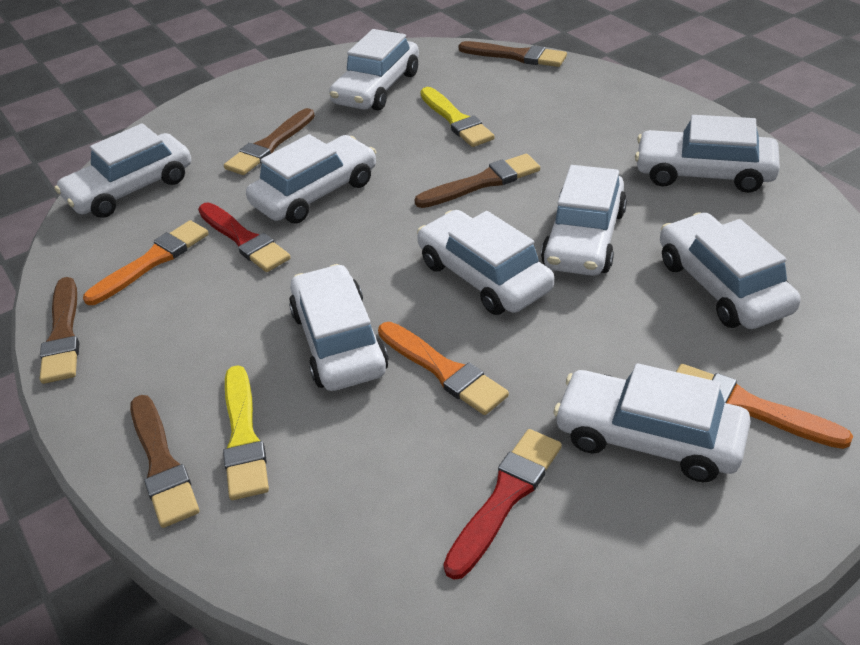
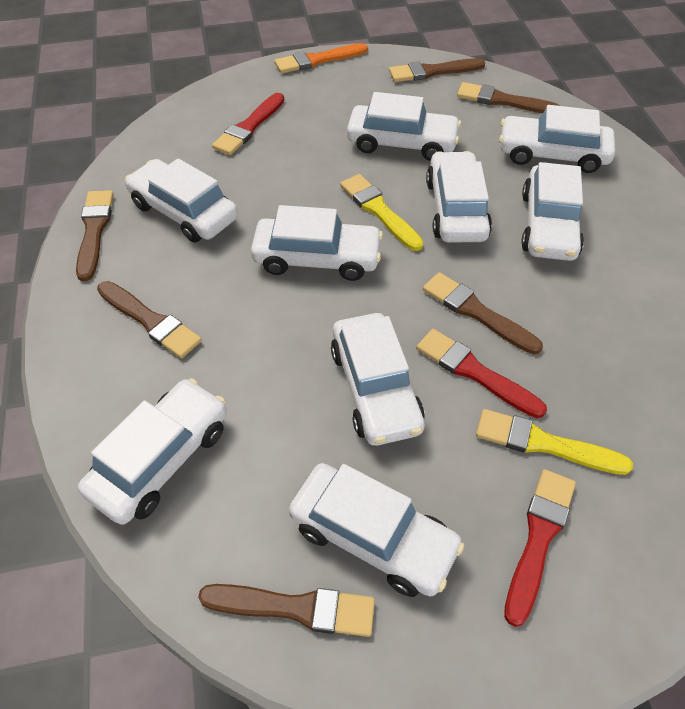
brown brush: 5 -> 6
orange brush: 3 -> 1
red brush: 2 -> 3

